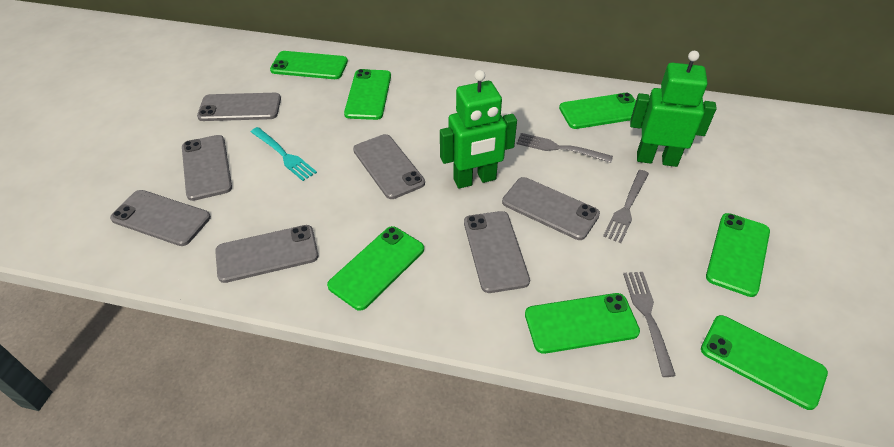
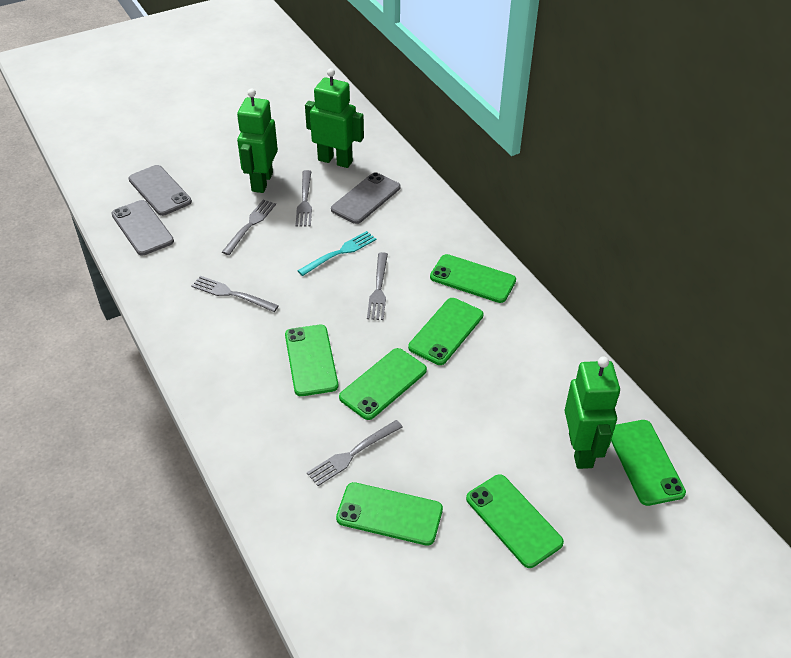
green robot: 2 -> 3
grey fork: 3 -> 5
grey phone: 7 -> 3

